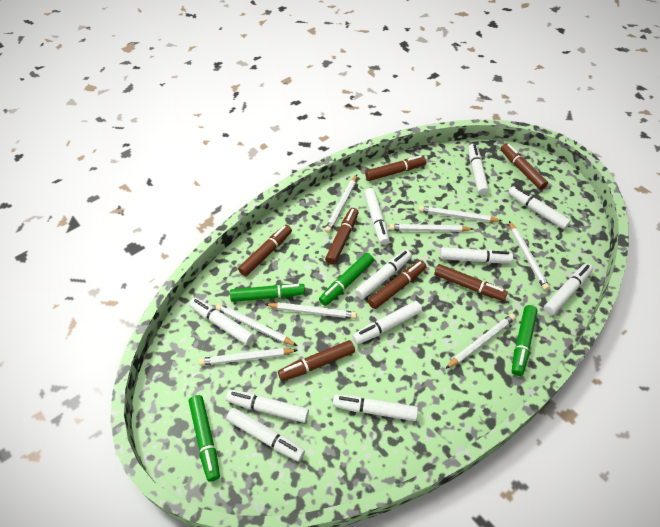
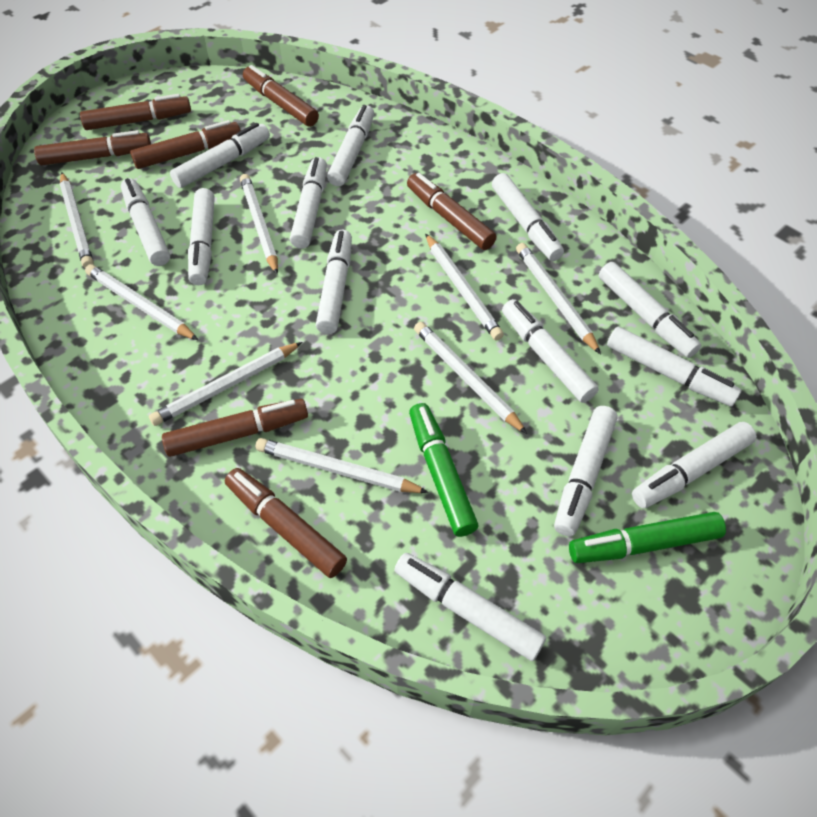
green marker: 4 -> 2
white marker: 11 -> 13

